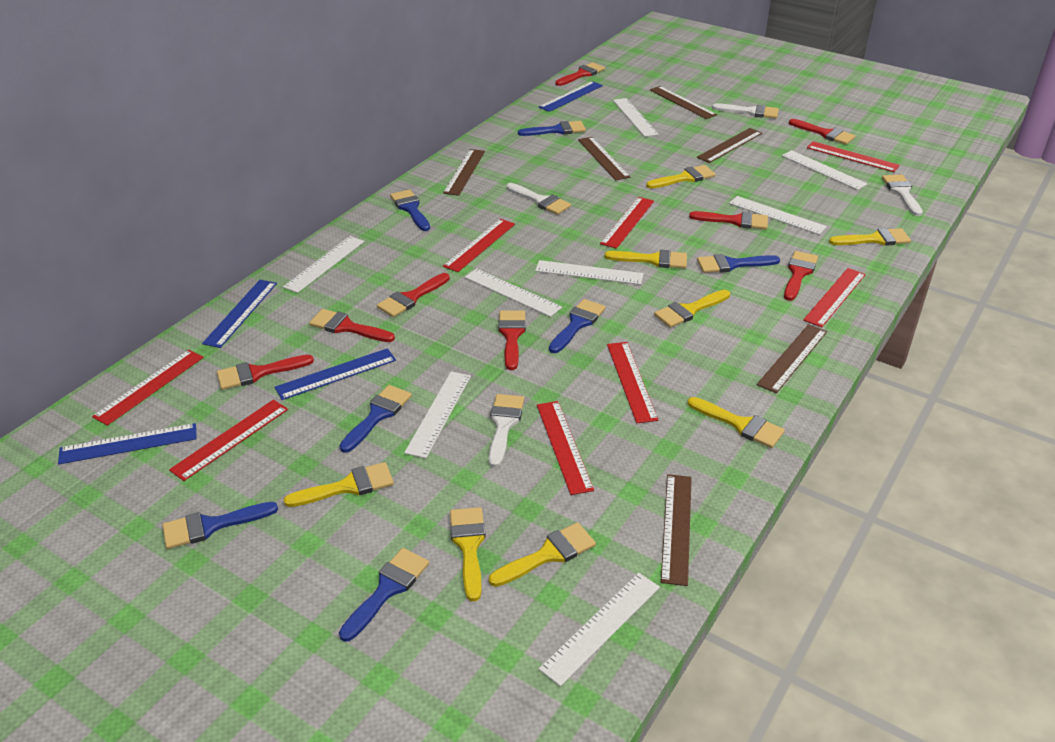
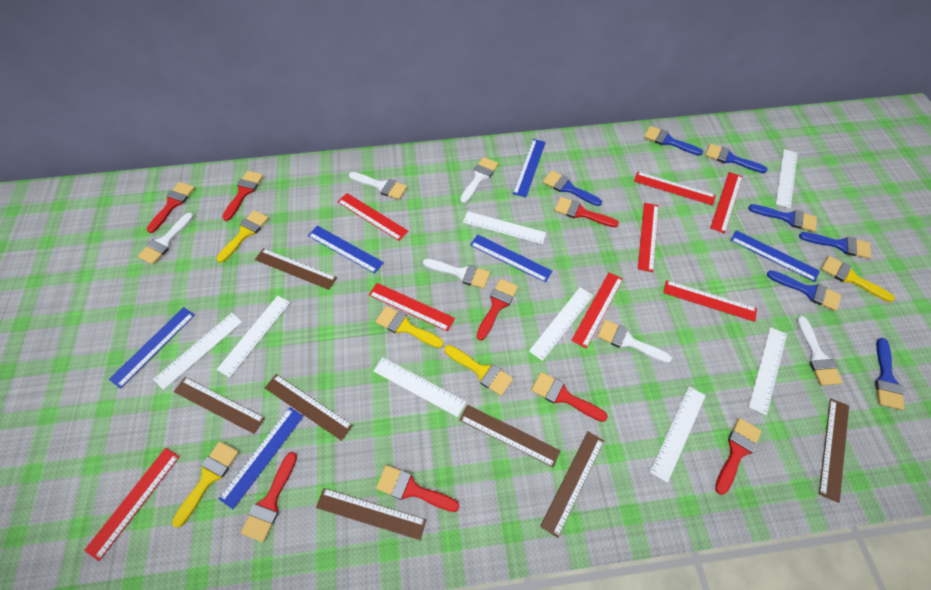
blue ruler: 4 -> 6
brown ruler: 6 -> 7
white brush: 4 -> 6
yellow brush: 8 -> 5

